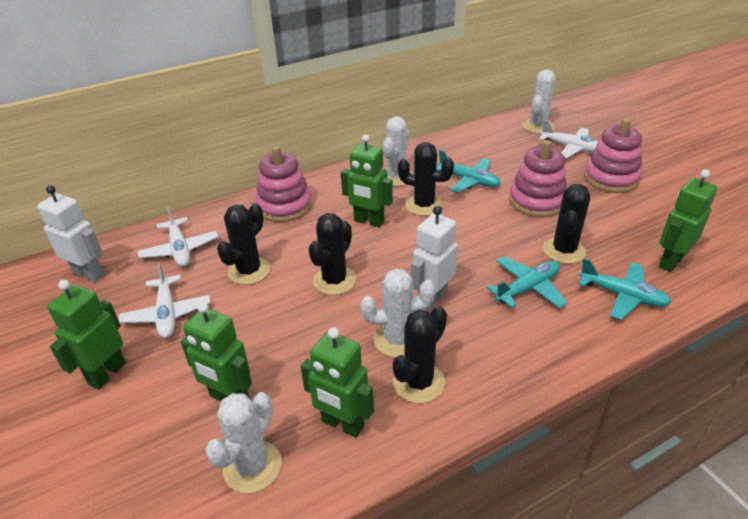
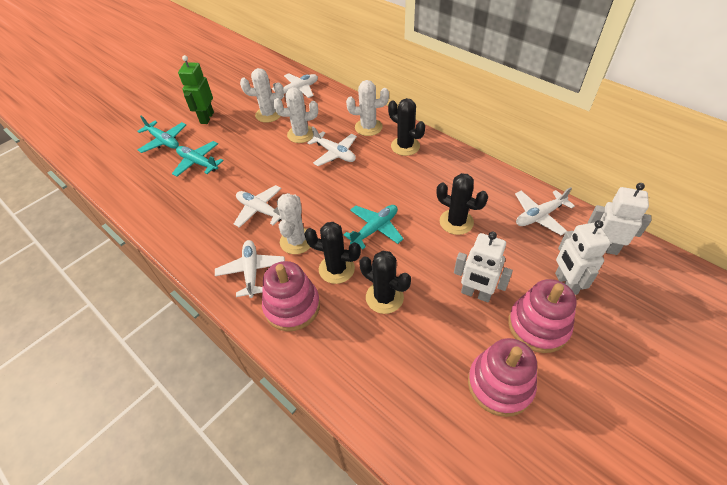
black cactus: 5 -> 4
green robot: 5 -> 1
white plane: 3 -> 5
white robot: 2 -> 3

